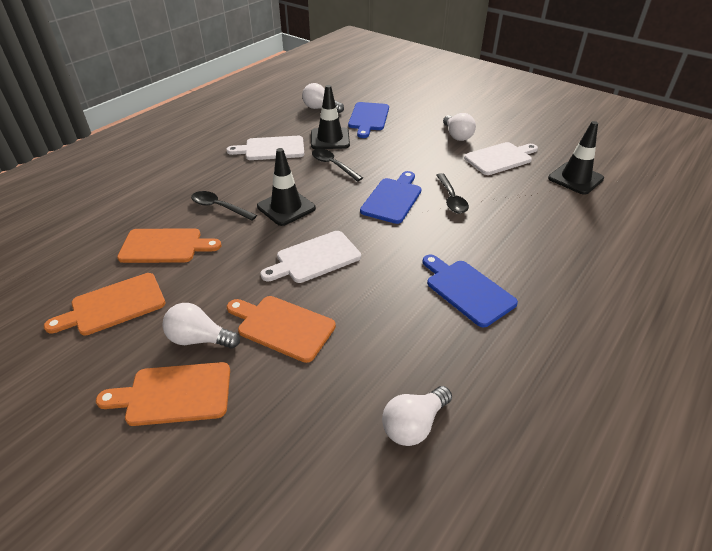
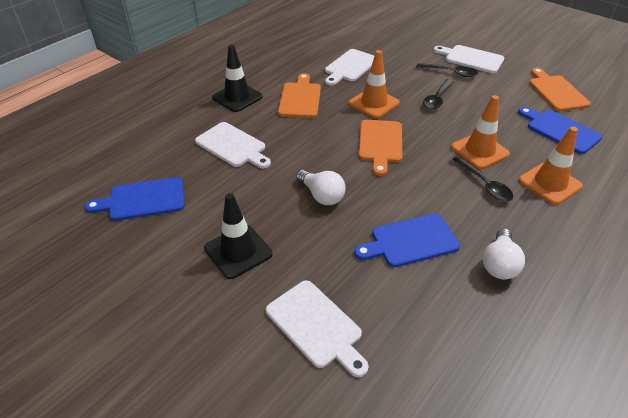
black traffic cone: 3 -> 2
orange cutting board: 4 -> 3
orange traffic cone: 0 -> 3
white cutting board: 3 -> 4
white light bulb: 4 -> 2

